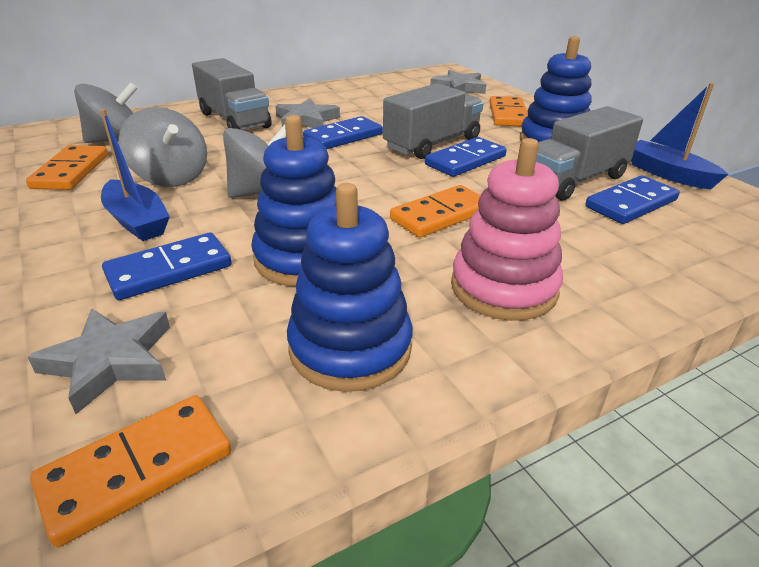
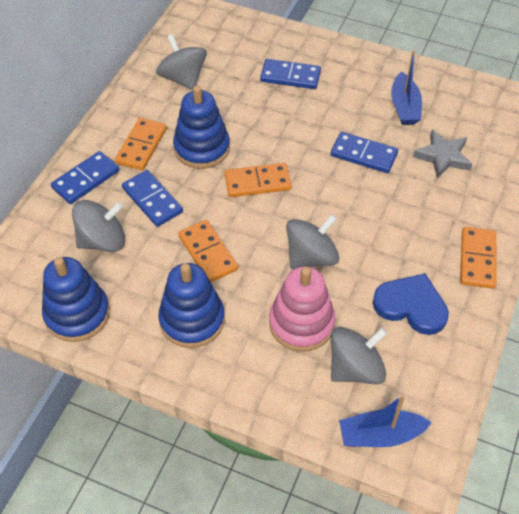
blue heart: 0 -> 1
grey spinning top: 3 -> 4
grey star: 3 -> 1
grey truck: 3 -> 0

